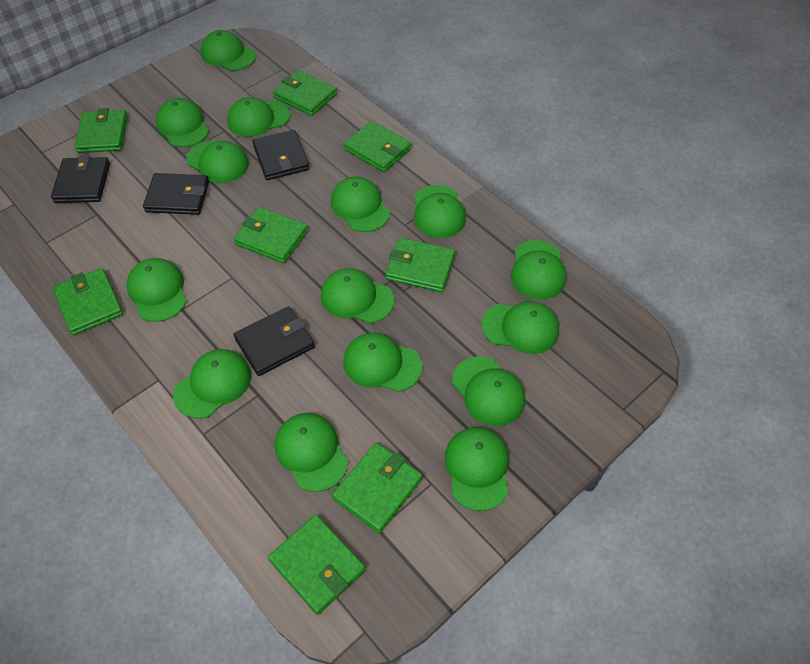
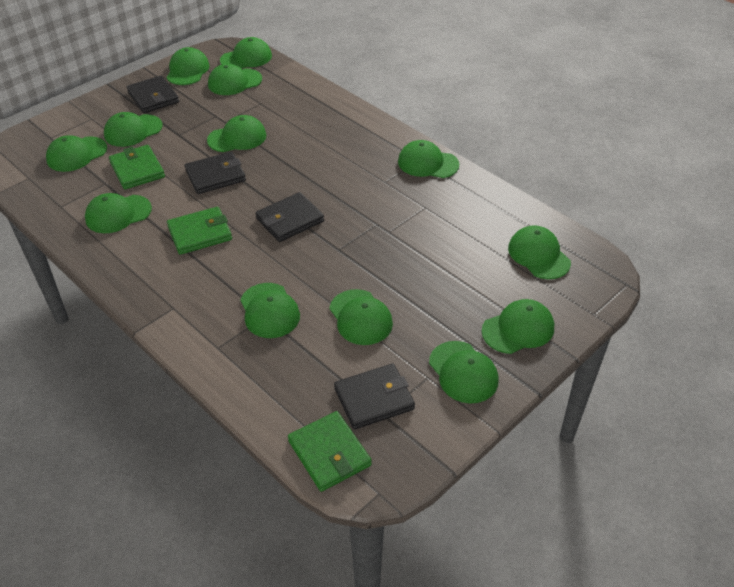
green cap: 15 -> 13
green wallet: 8 -> 3

